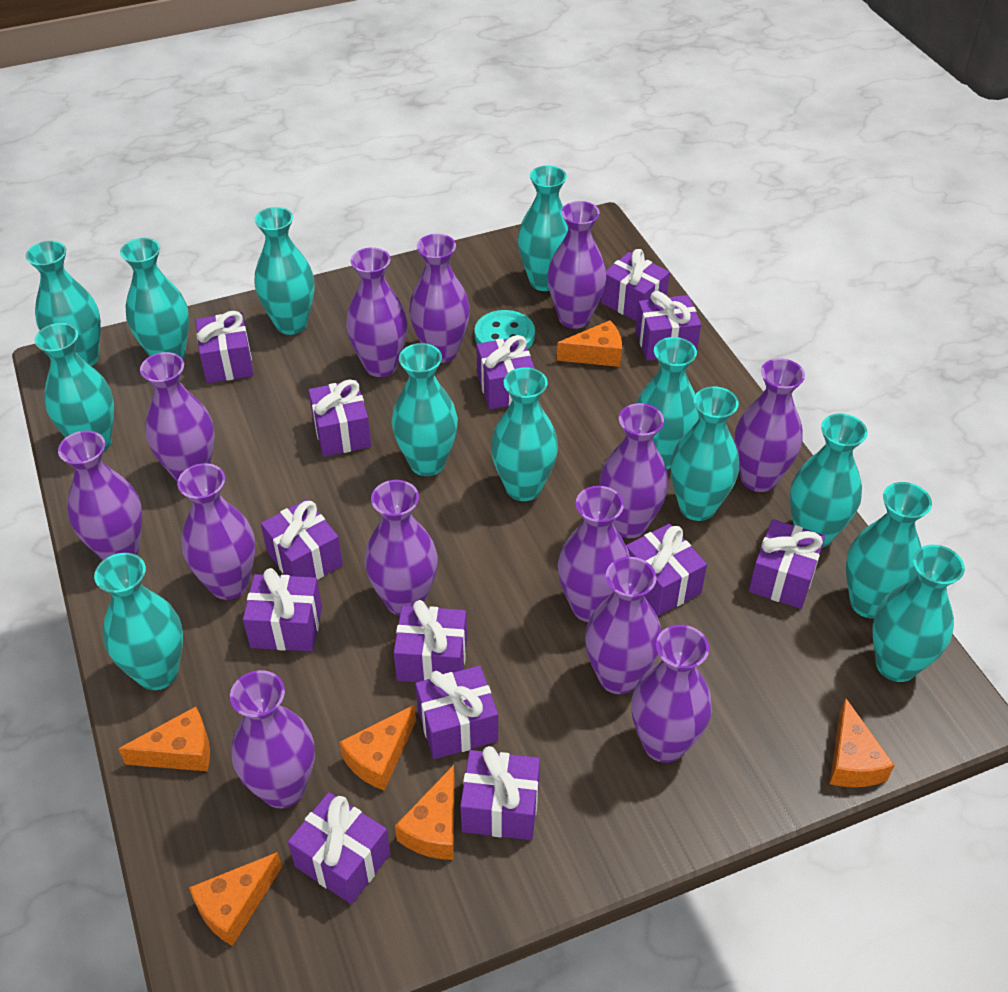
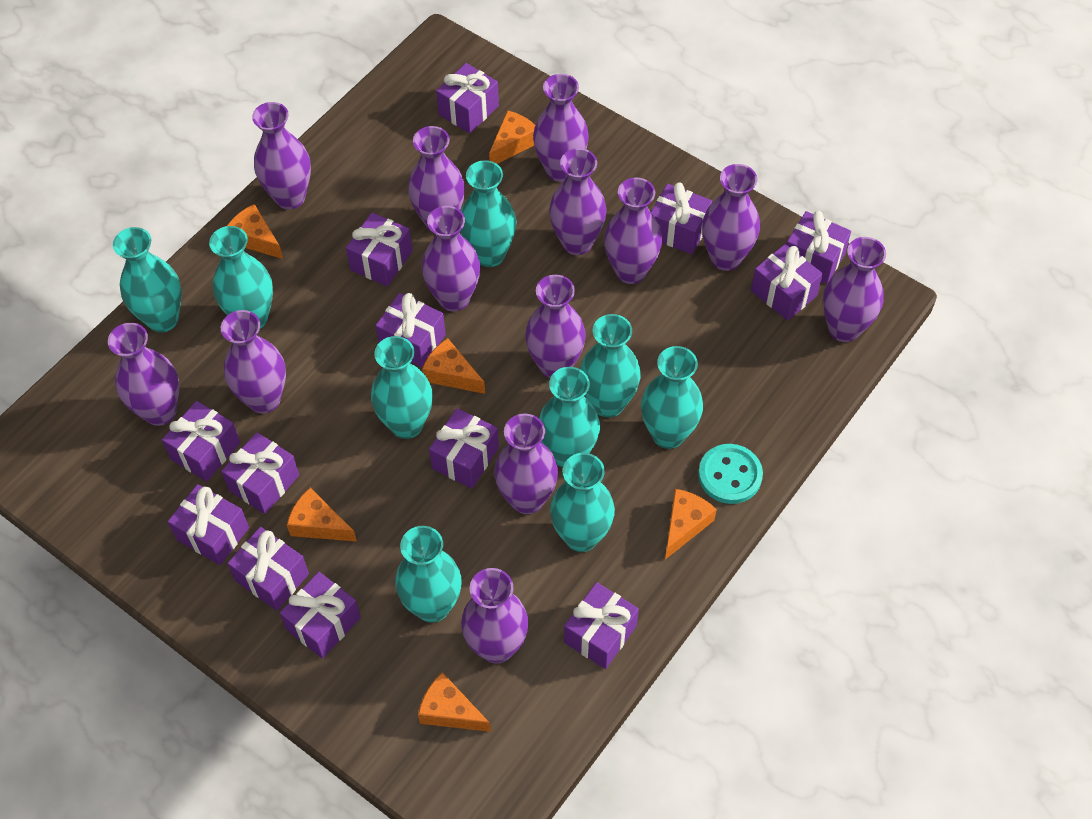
turquoise vase: 13 -> 9

